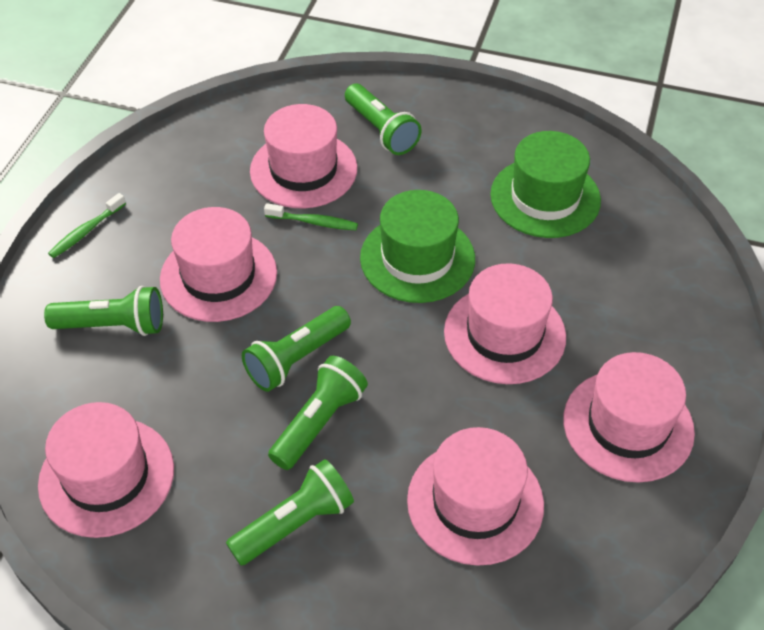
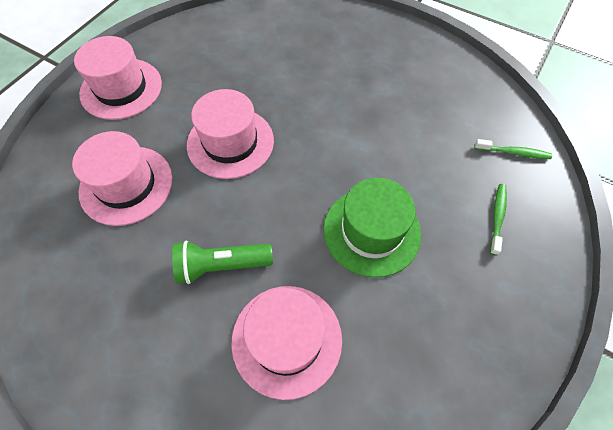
green flashlight: 5 -> 1
green hat: 2 -> 1
pink hat: 6 -> 4

